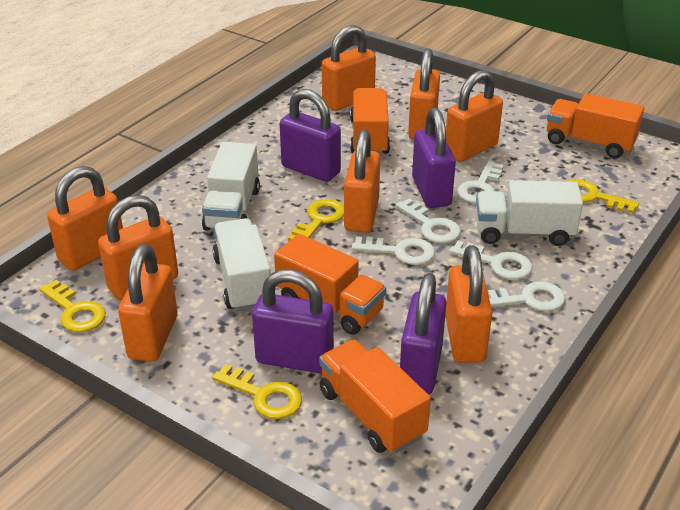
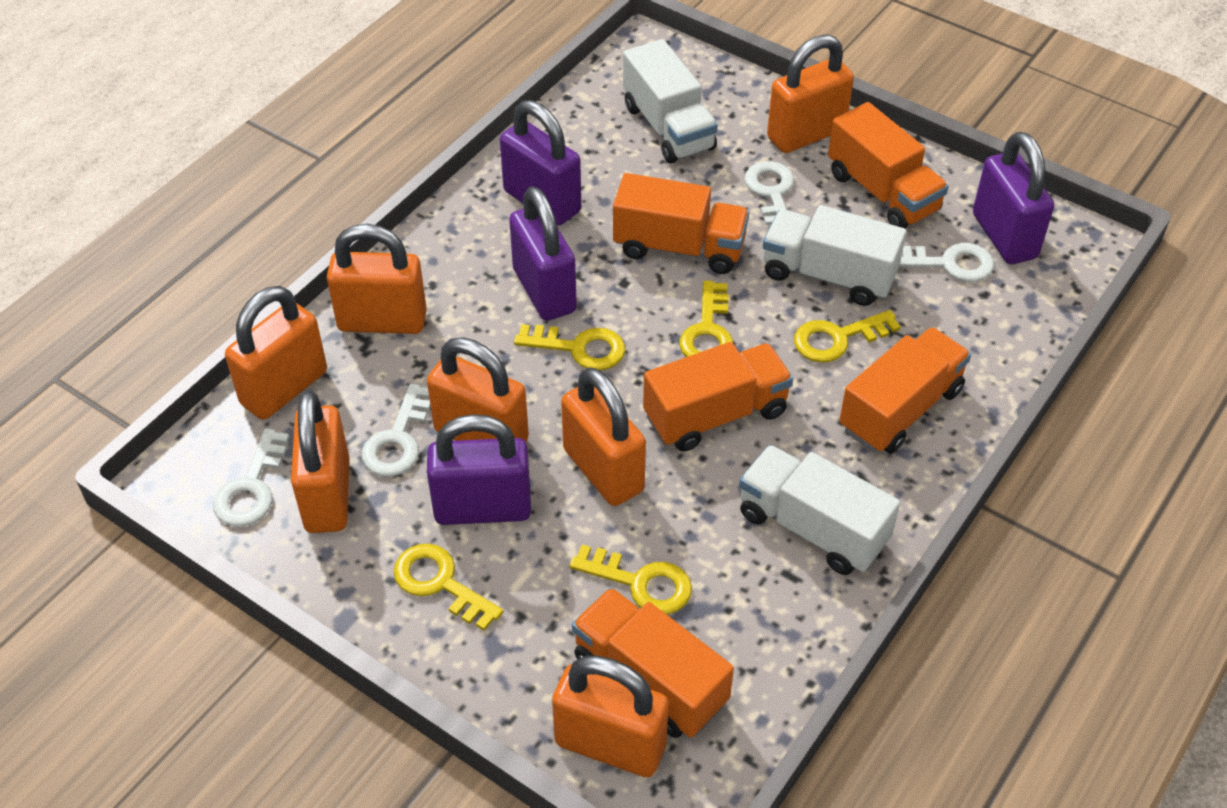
orange padlock: 8 -> 7
orange truck: 4 -> 5
white key: 5 -> 4
yellow key: 4 -> 5

